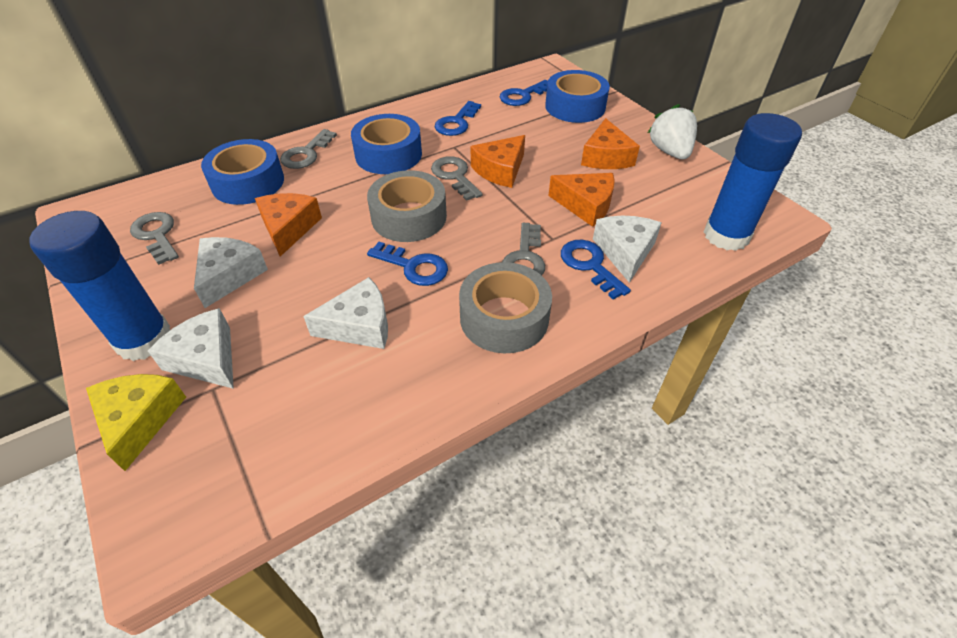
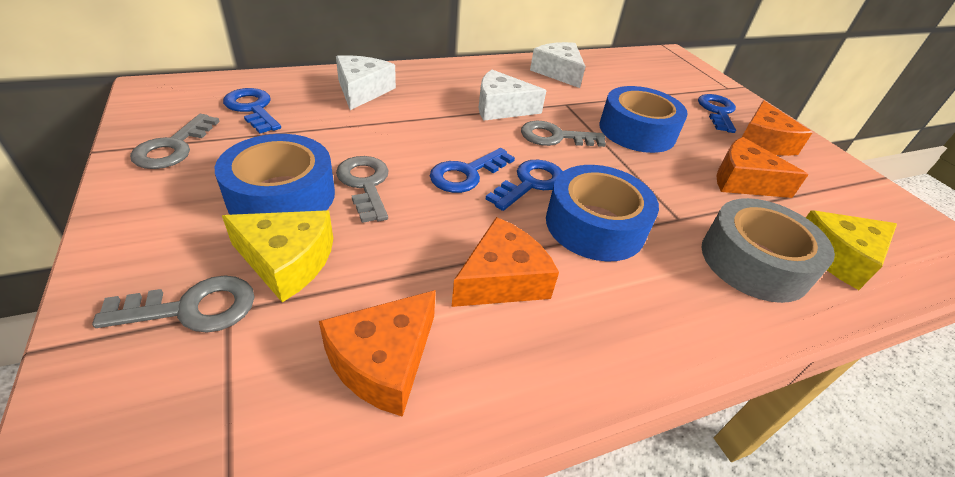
blue glue stick: 2 -> 0
grey tape: 2 -> 1
white cheese: 4 -> 3
white strawberry: 1 -> 0
yellow cheese: 1 -> 2

